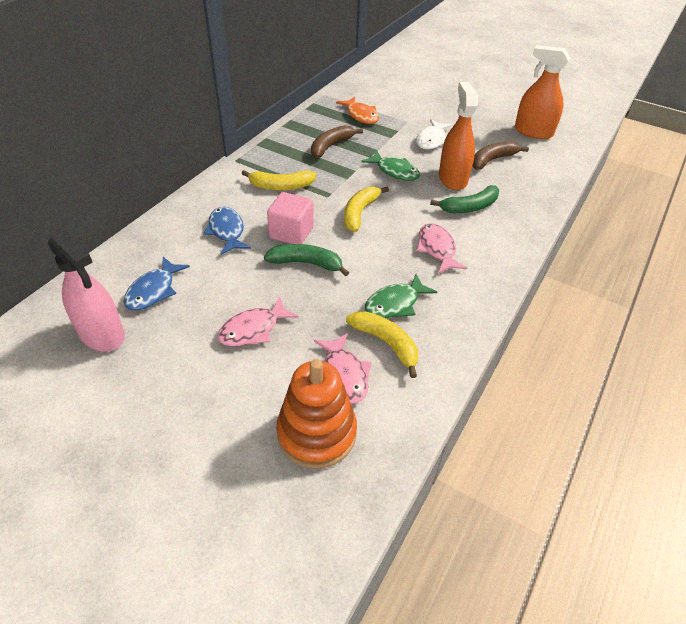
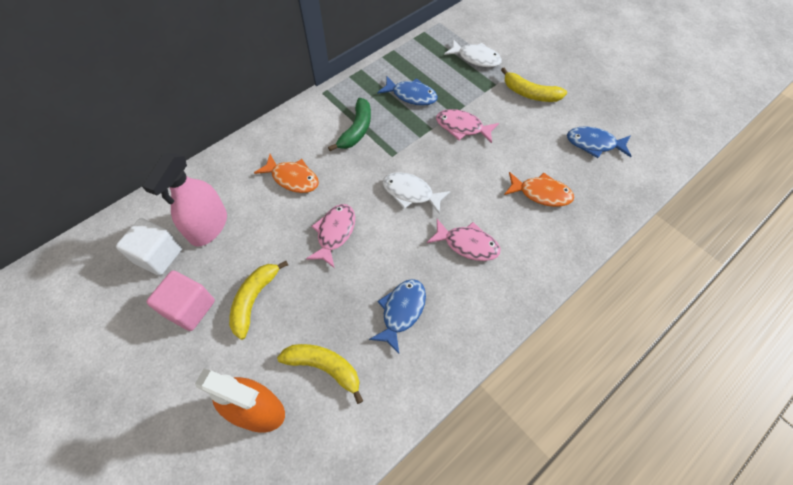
blue fish: 2 -> 3
brown banana: 2 -> 0
green banana: 2 -> 1
green fish: 2 -> 0
orange fish: 1 -> 2
orange spray bottle: 2 -> 1
orange stacking toy: 1 -> 0
white cube: 0 -> 1
white fish: 1 -> 2

